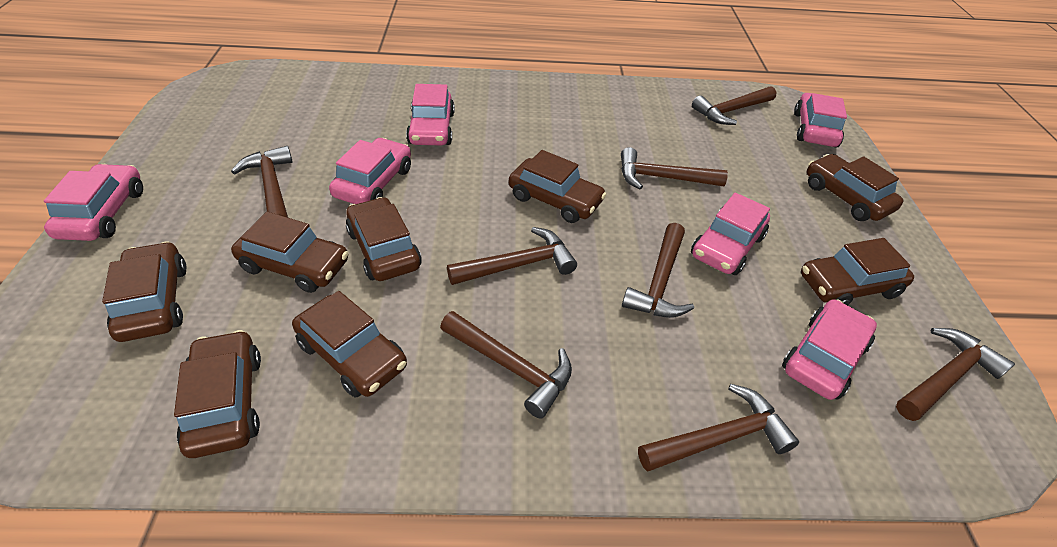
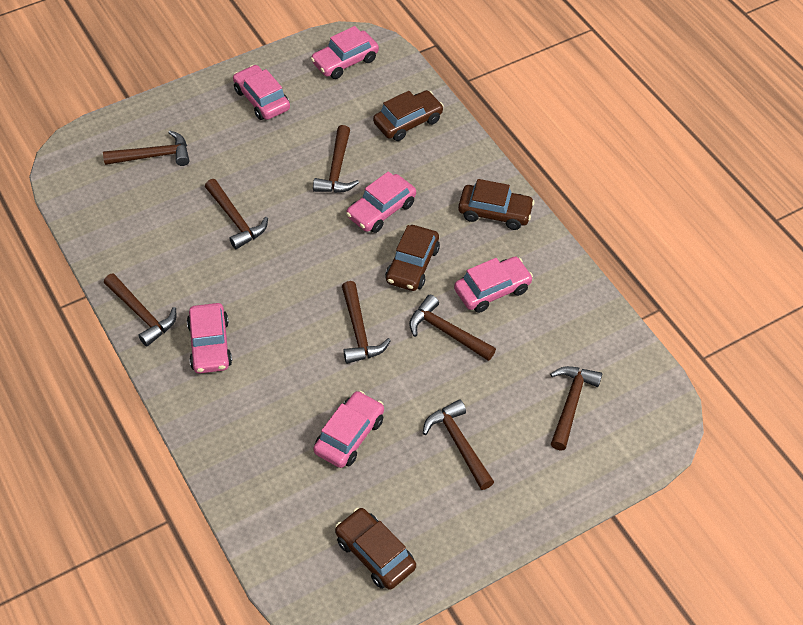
brown car: 8 -> 4

